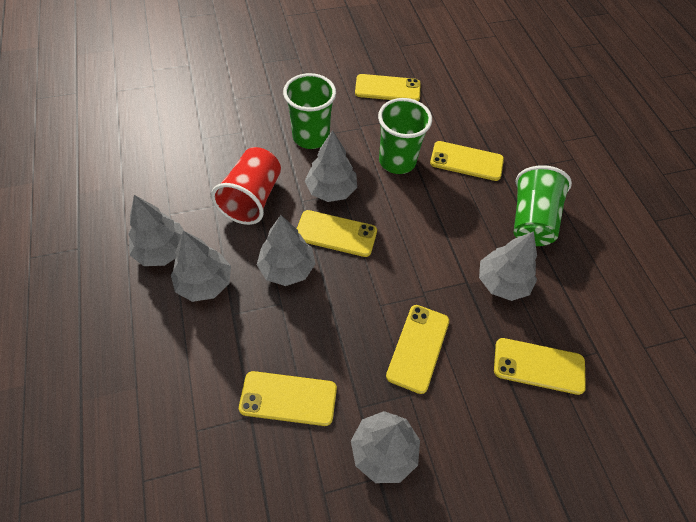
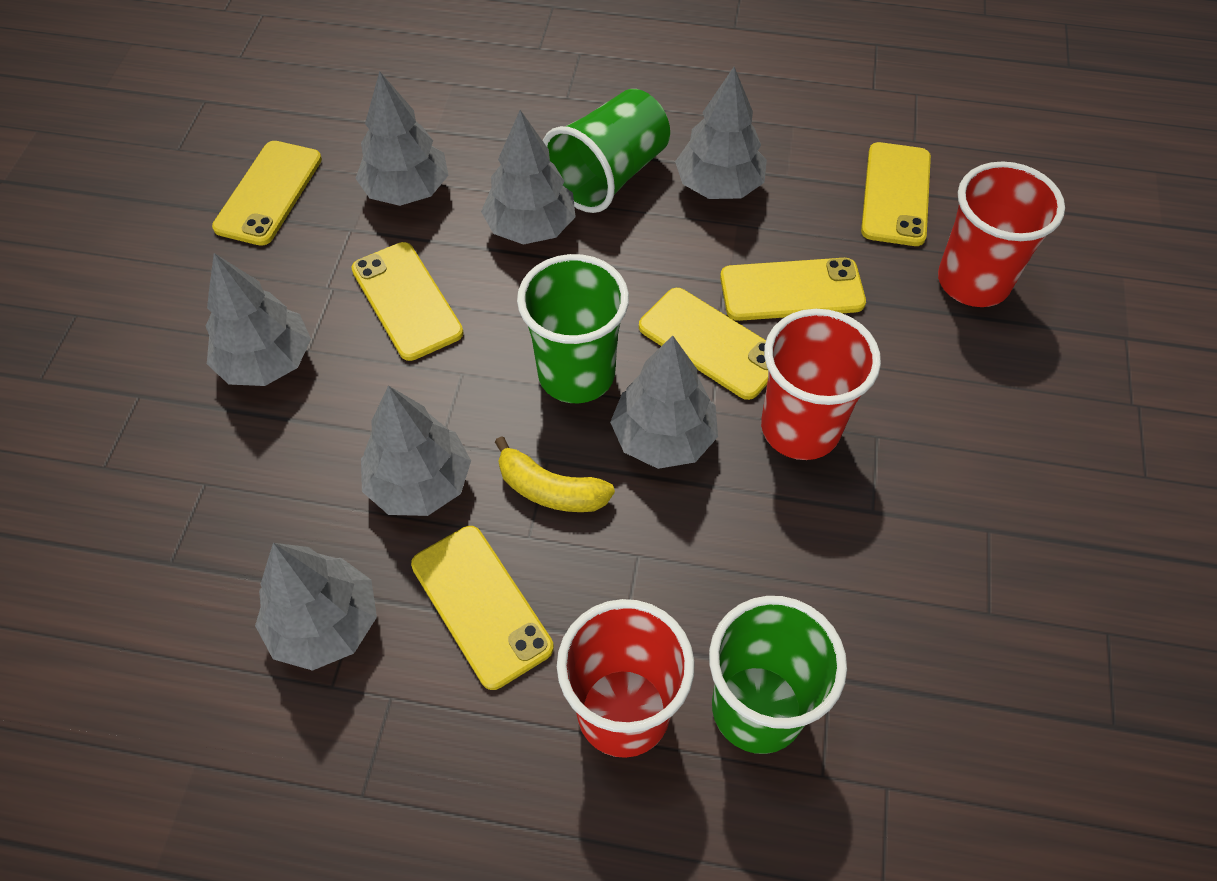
grey tree: 6 -> 7
red cup: 1 -> 3
yellow banana: 0 -> 1

